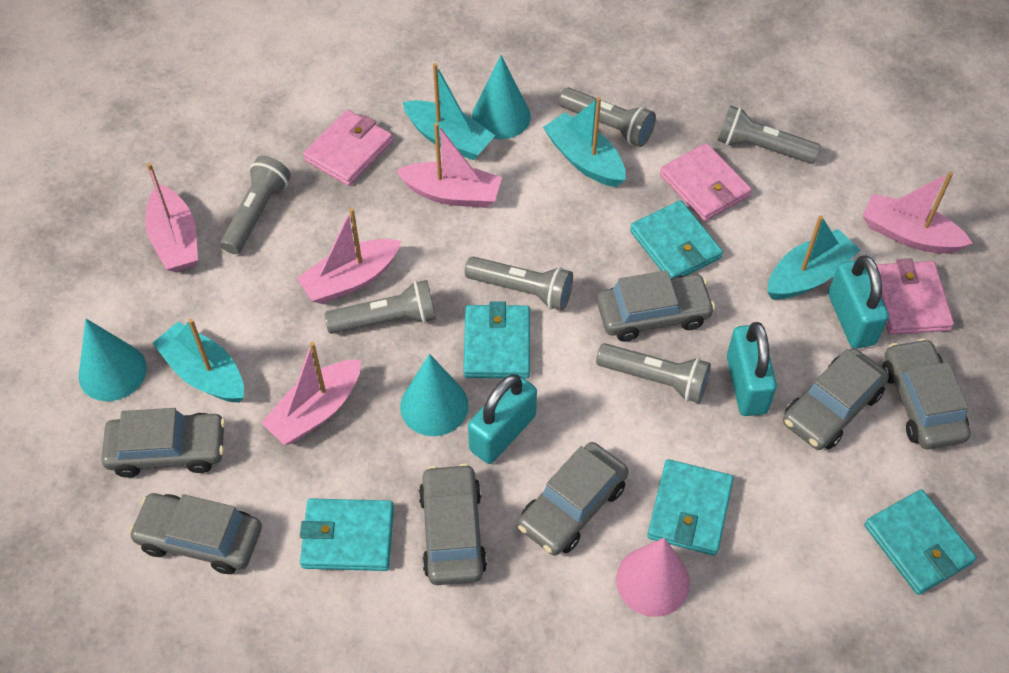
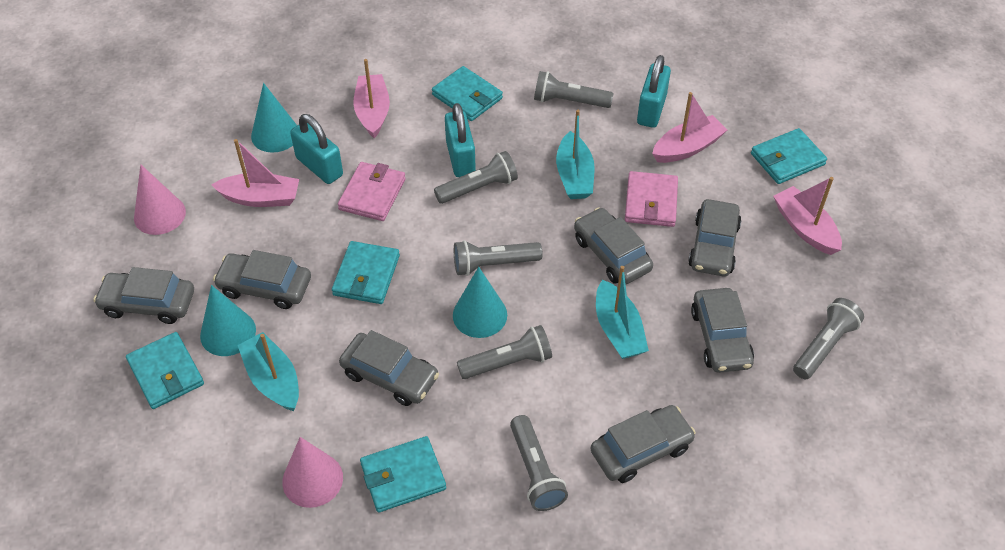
pink boat: 5 -> 4
pink cone: 1 -> 2
pink wallet: 3 -> 2
turquoise boat: 4 -> 3

